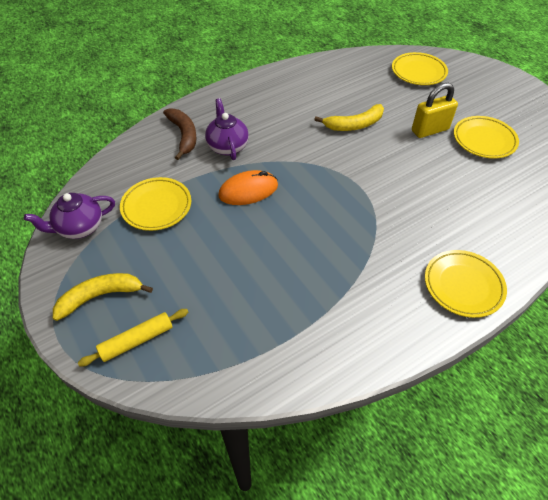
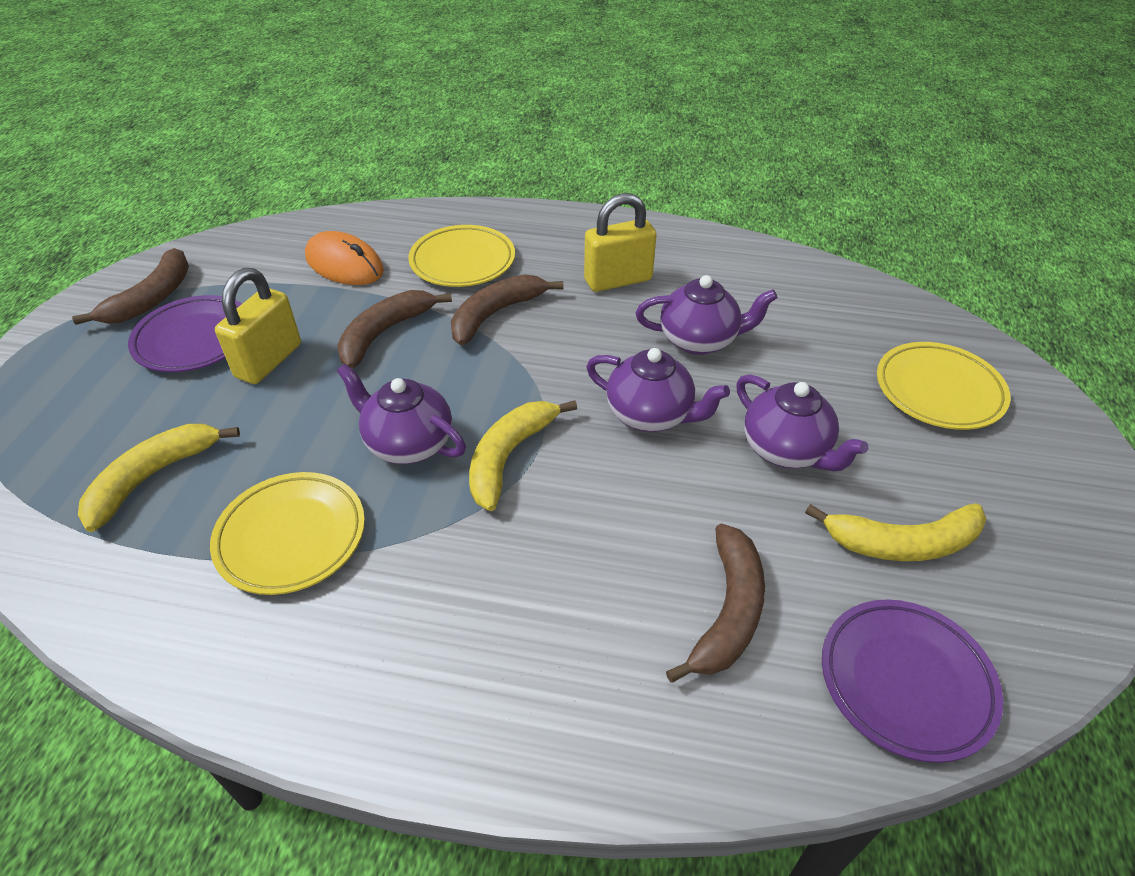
brown banana: 1 -> 4
purple plate: 0 -> 2
purple teapot: 2 -> 4
yellow banana: 2 -> 3
yellow padlock: 1 -> 2
yellow plate: 4 -> 3
yellow rolling pin: 1 -> 0

